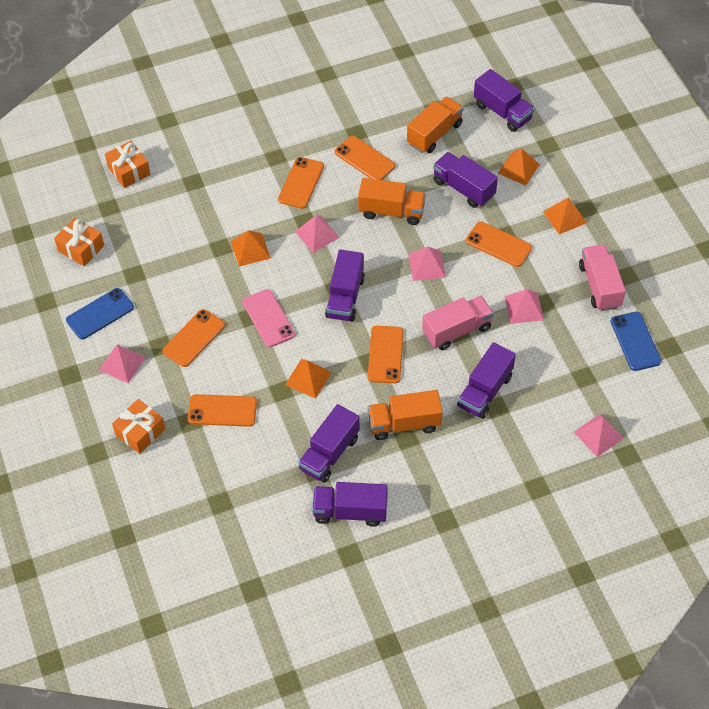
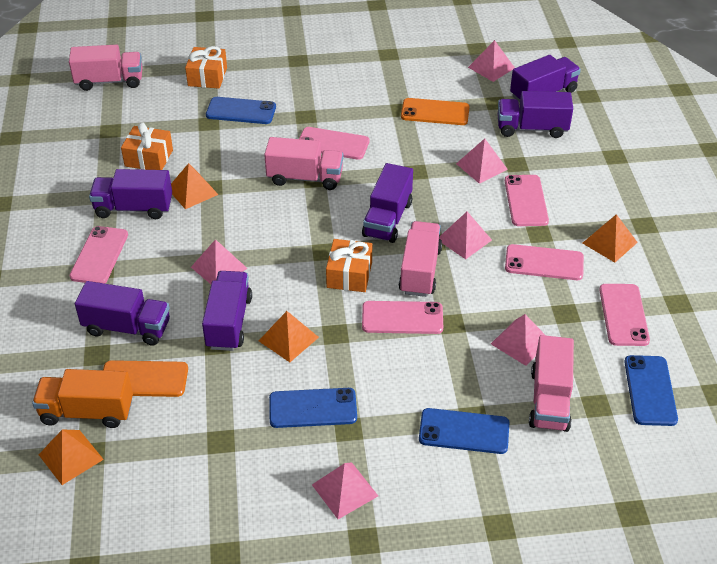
blue phone: 2 -> 4
orange phone: 6 -> 2
orange truck: 3 -> 1
pink phone: 1 -> 6
pink pyramid: 5 -> 6
pink truck: 2 -> 4

